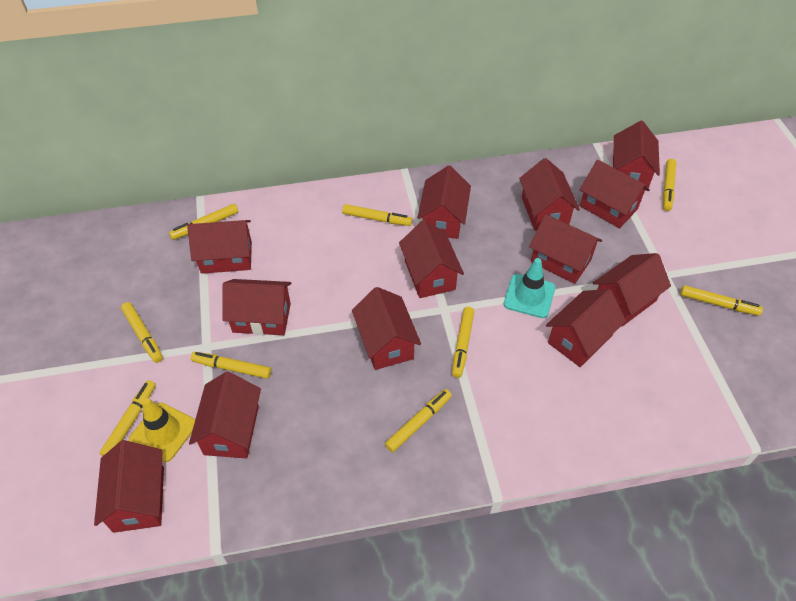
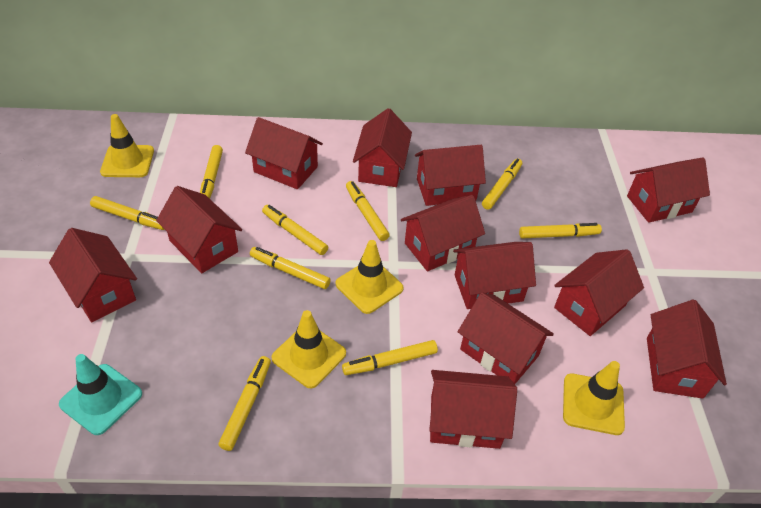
red house: 13 -> 12
yellow traffic cone: 1 -> 4

